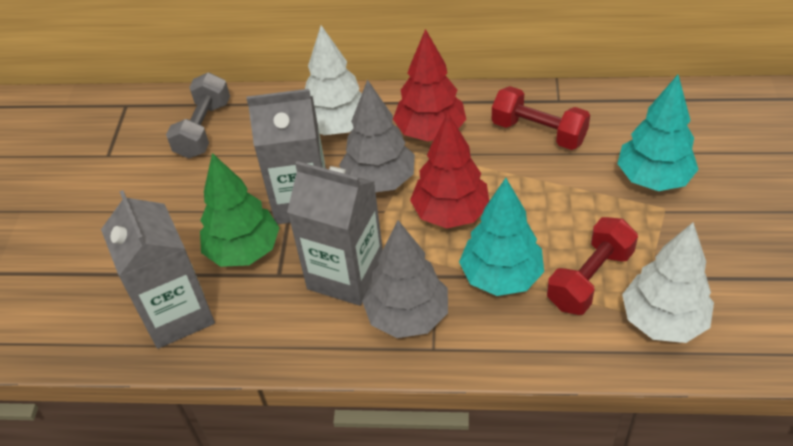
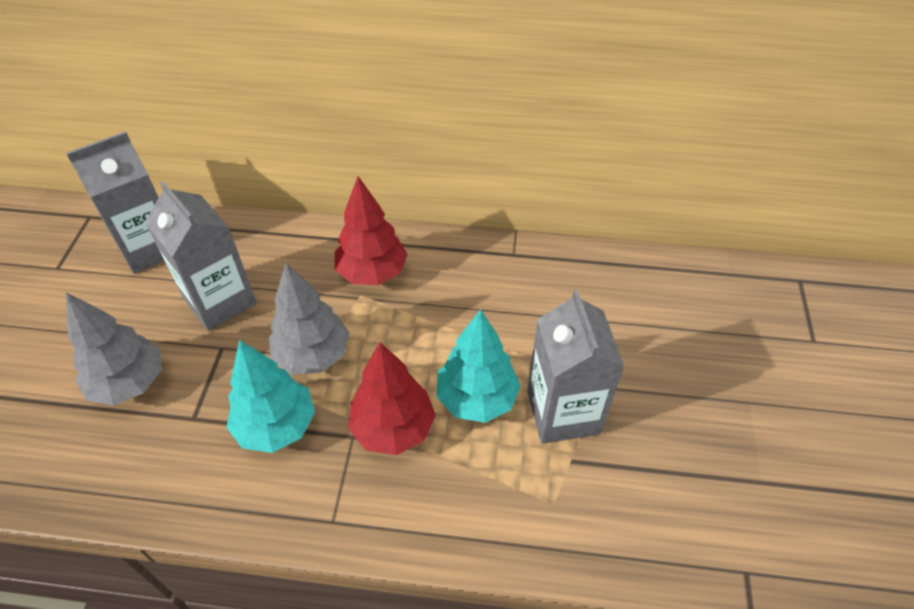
green tree: 1 -> 0
grey dumbbell: 1 -> 0
red dumbbell: 2 -> 0
white tree: 2 -> 0

